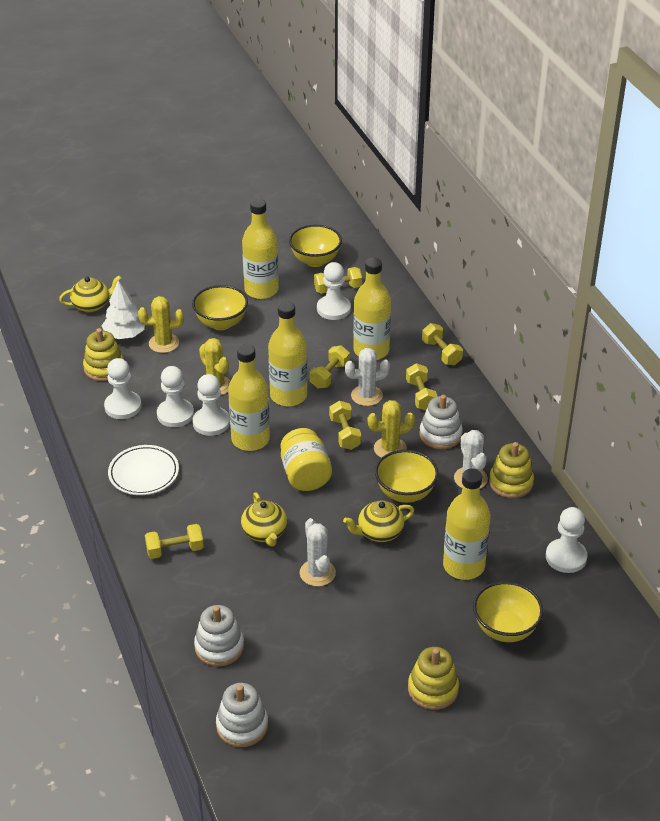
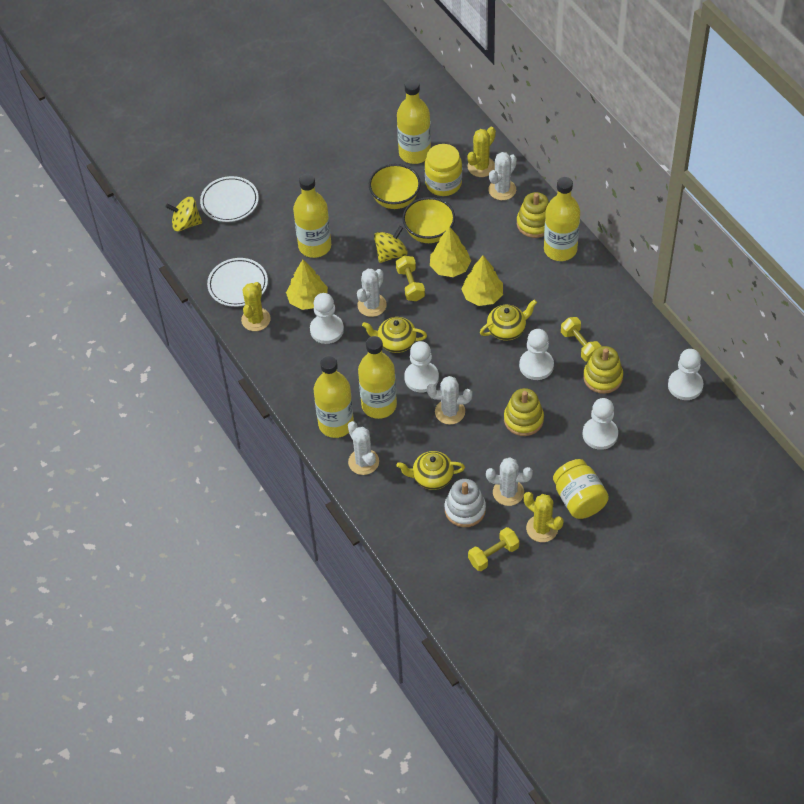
white cactus: 3 -> 5
white plate: 1 -> 2
white stacking toy: 3 -> 1
white tree: 1 -> 0
yellow bowl: 4 -> 2
yellow dumbbell: 6 -> 3
yellow jar: 1 -> 2
yellow spinning top: 0 -> 2
yellow tree: 0 -> 3

